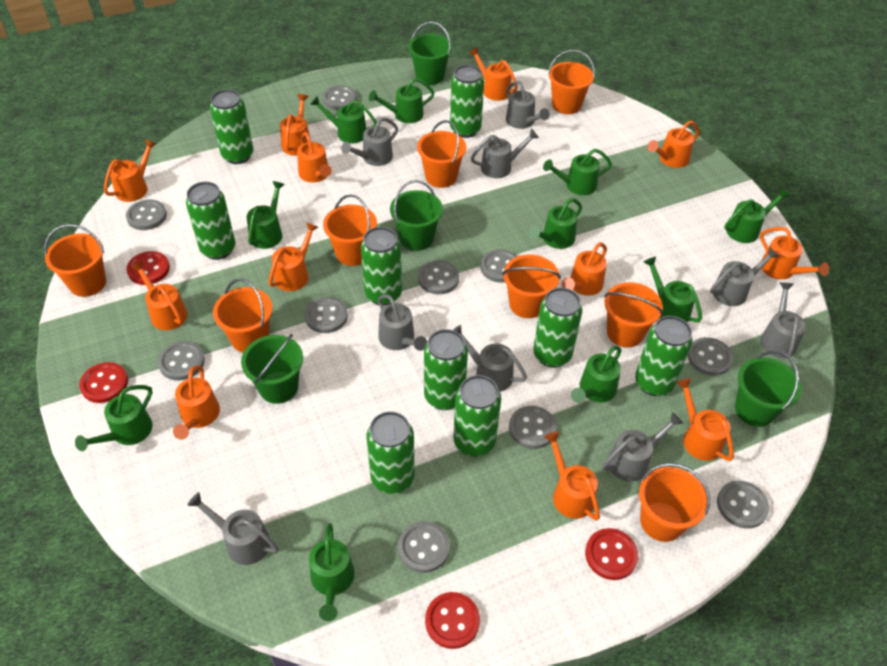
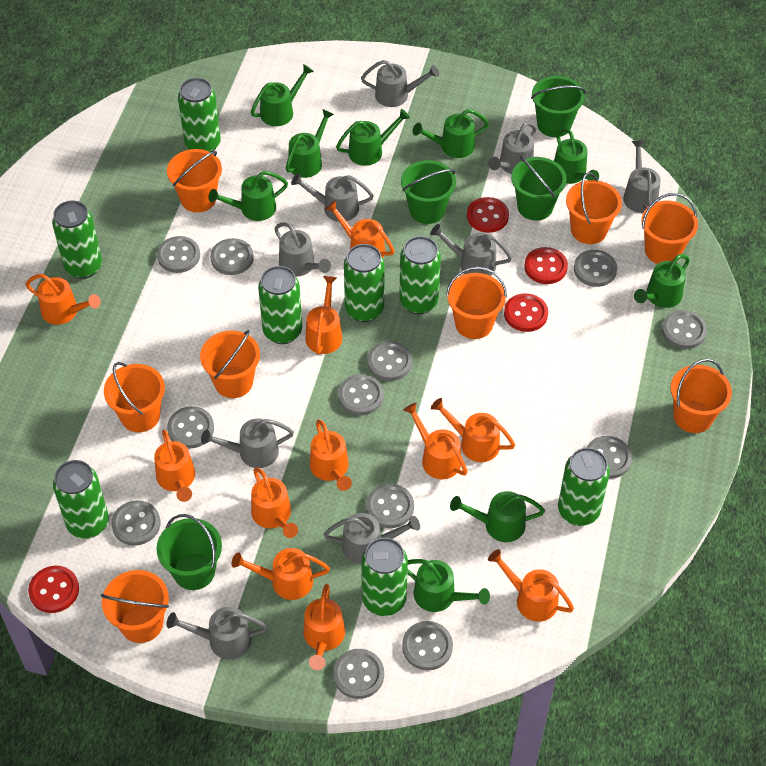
green can: 9 -> 8
green watering can: 10 -> 9
grey button: 10 -> 12
orange watering can: 12 -> 11

